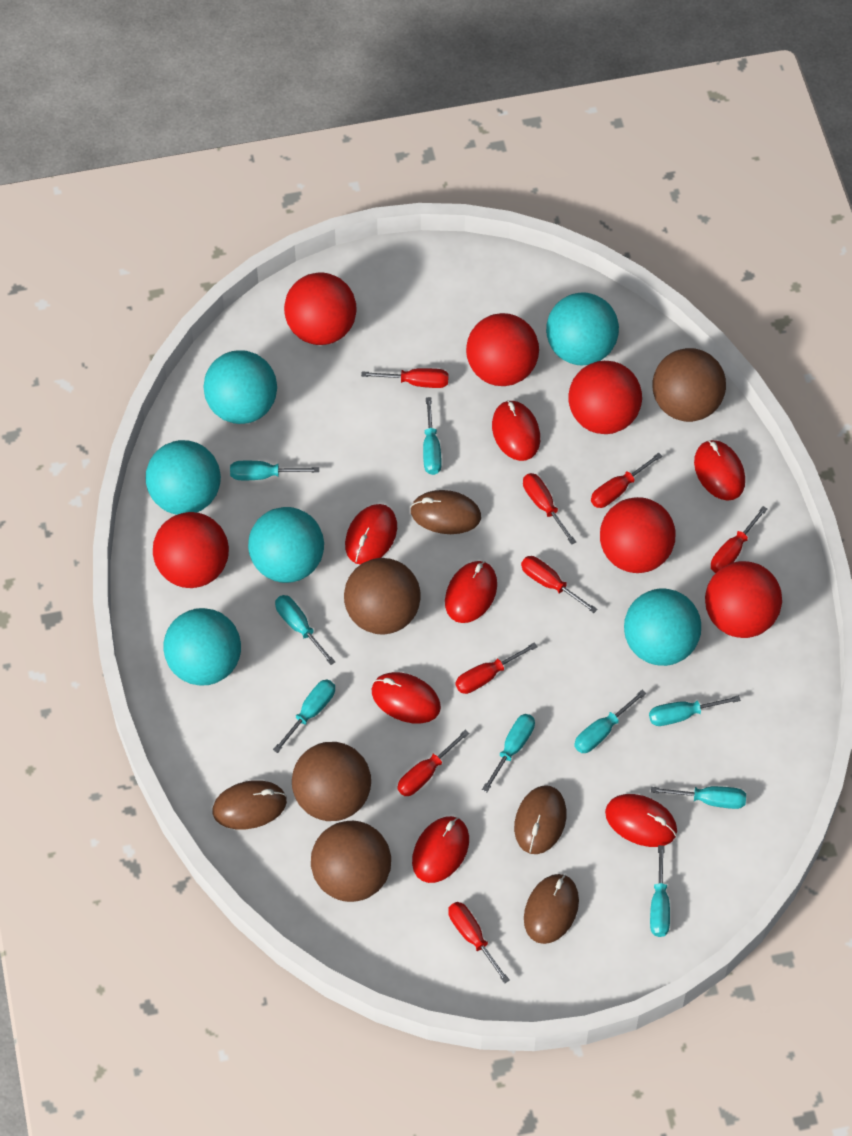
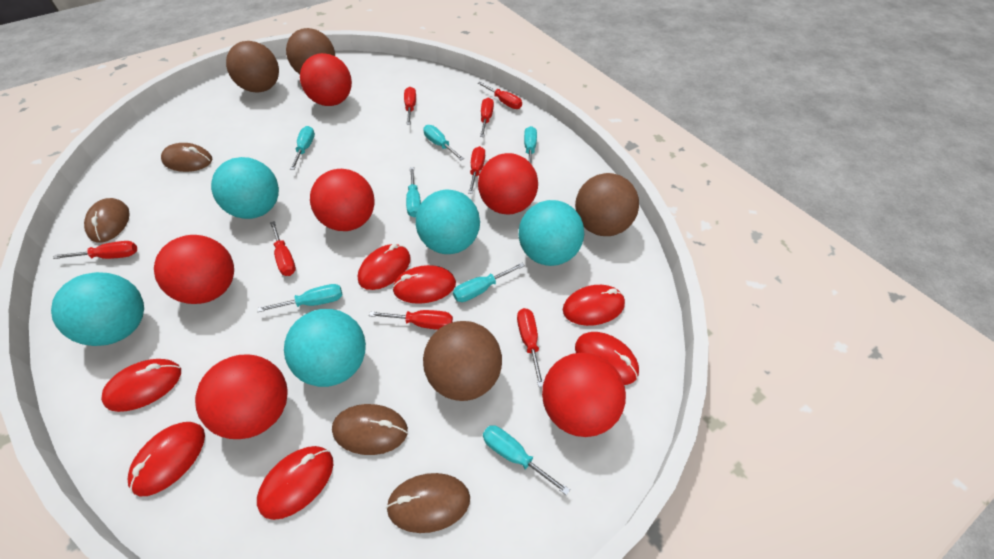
turquoise ball: 6 -> 5
turquoise screwdriver: 9 -> 7

